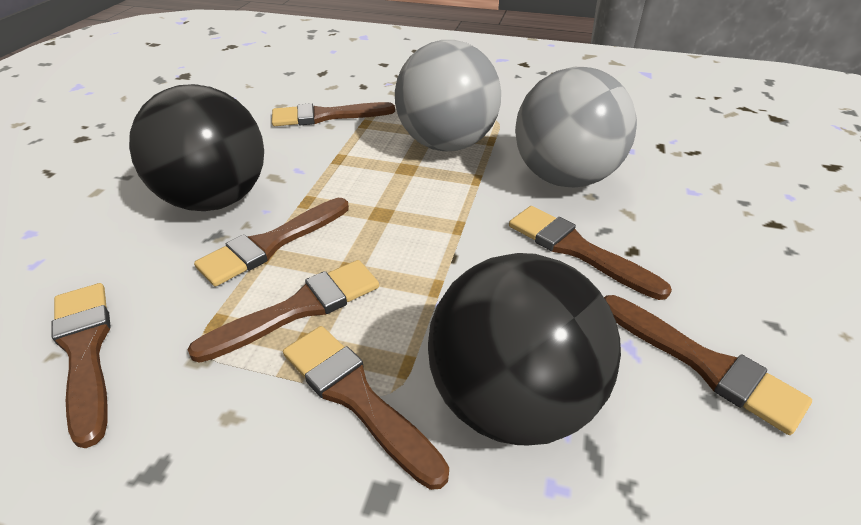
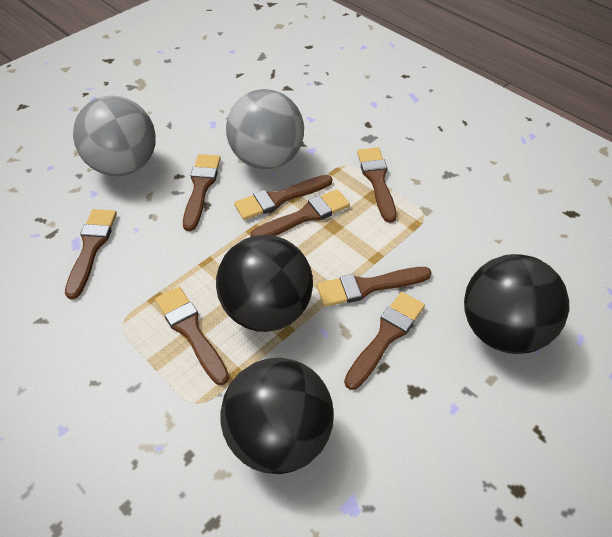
black ball: 2 -> 3
brown brush: 7 -> 8

